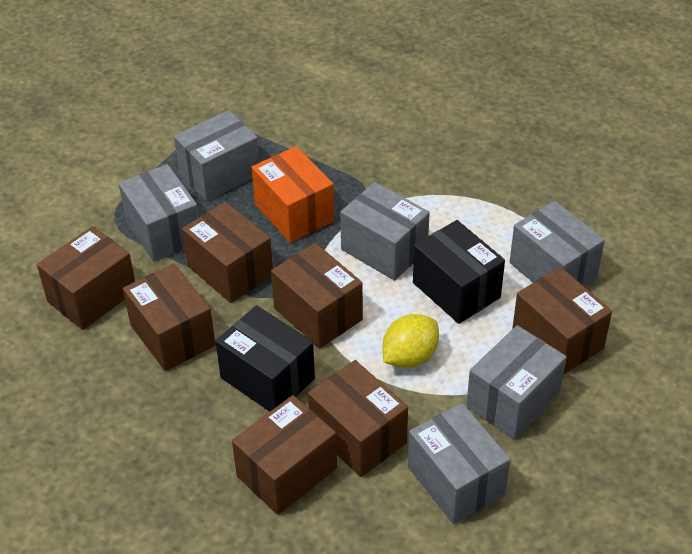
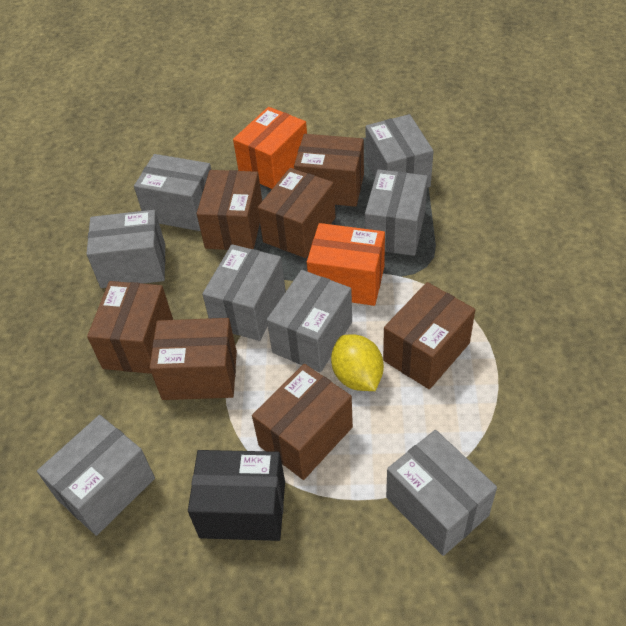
black box: 2 -> 1
grey box: 6 -> 8
orange box: 1 -> 2

